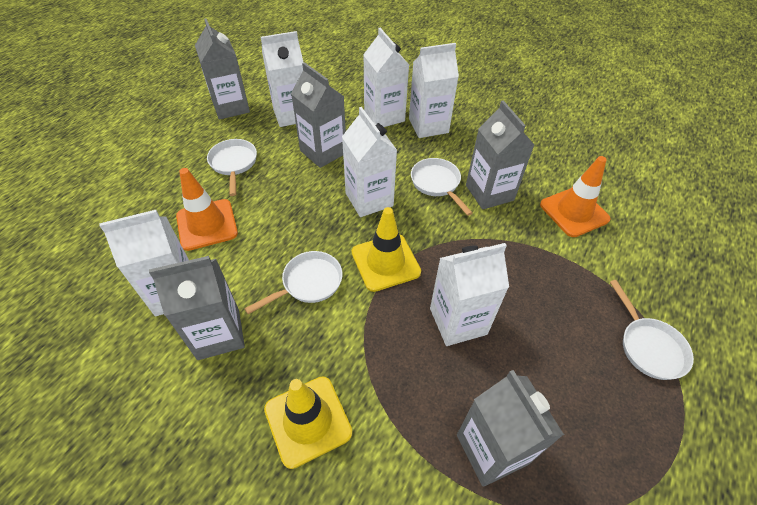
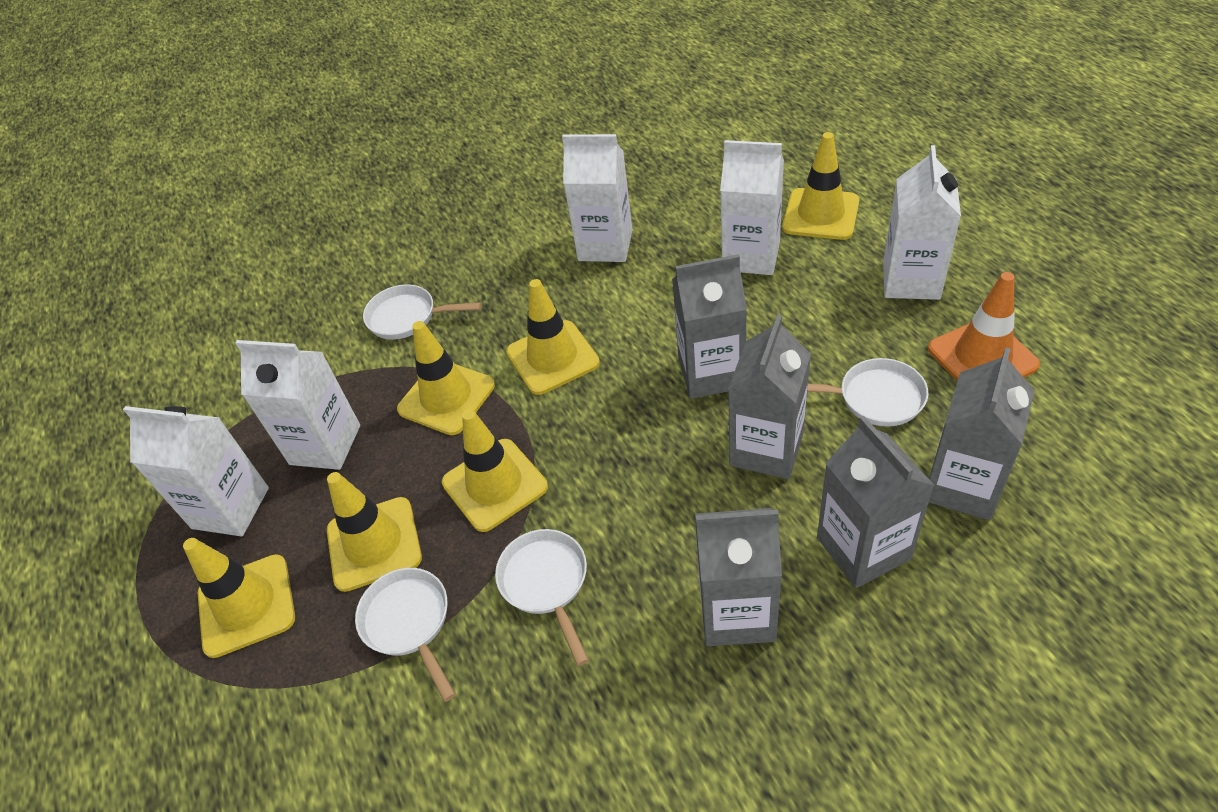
orange traffic cone: 2 -> 1
white carton: 6 -> 5
yellow traffic cone: 2 -> 6

